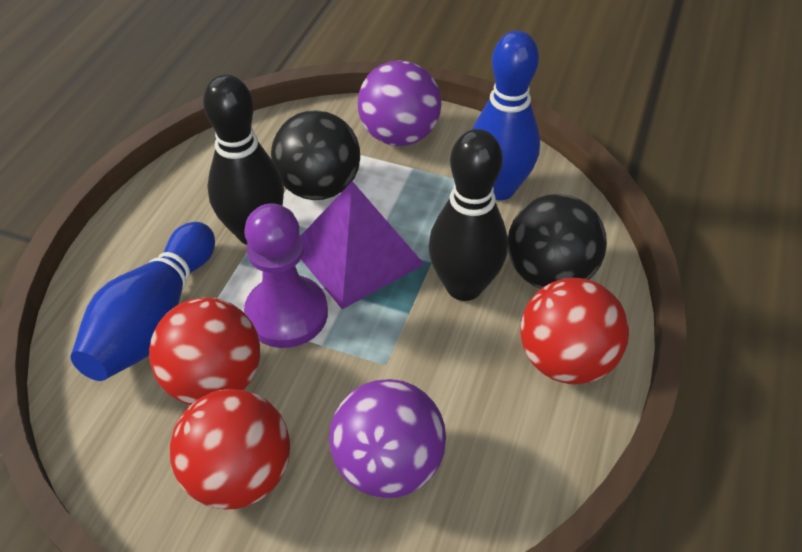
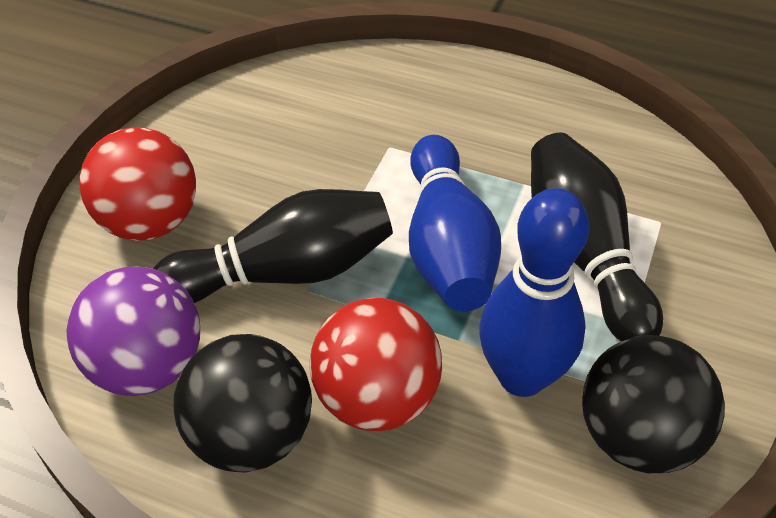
purple ball: 2 -> 1
purple pawn: 1 -> 0
purple pyramid: 1 -> 0
red ball: 3 -> 2

